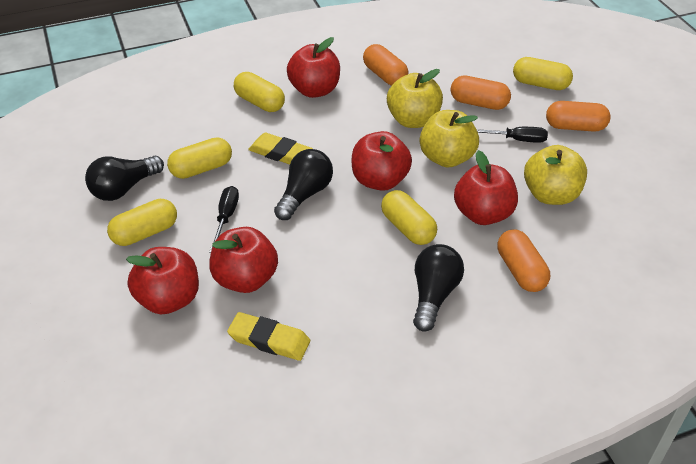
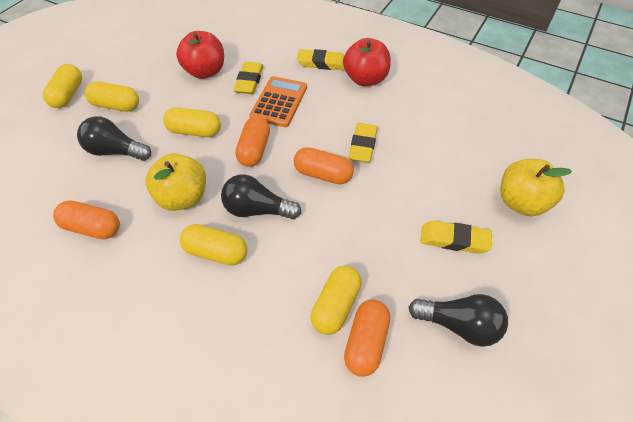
black screwdriver: 2 -> 0
orange calculator: 0 -> 1
red apple: 5 -> 2
yellow apple: 3 -> 2
yellow eraser: 2 -> 4

